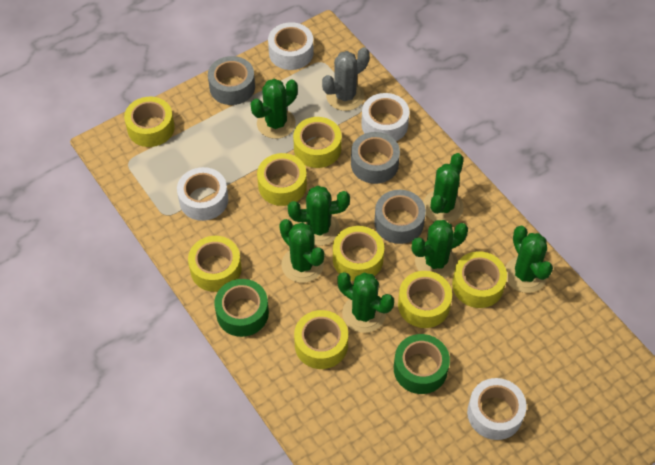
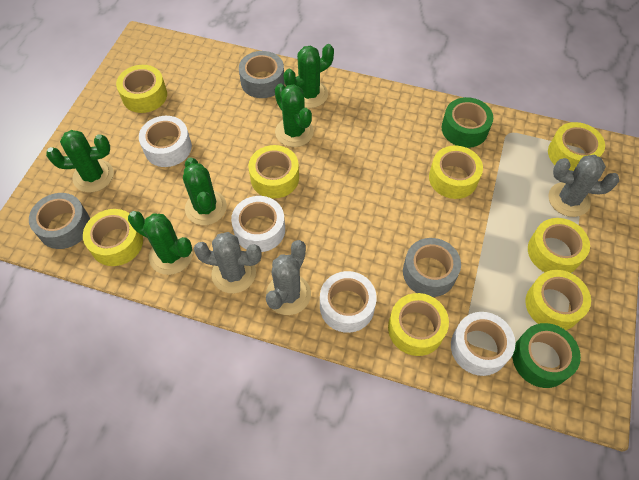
green cactus: 7 -> 5
grey cactus: 1 -> 3

